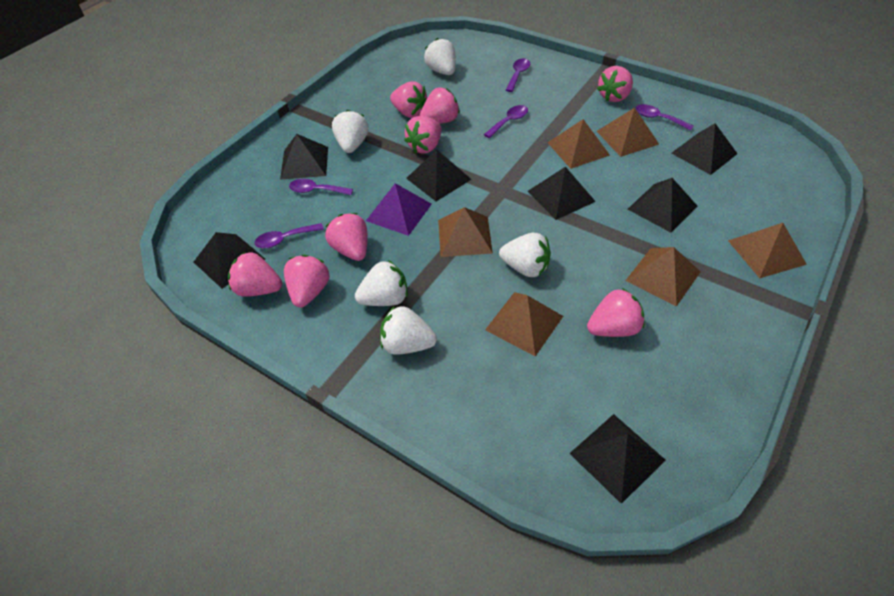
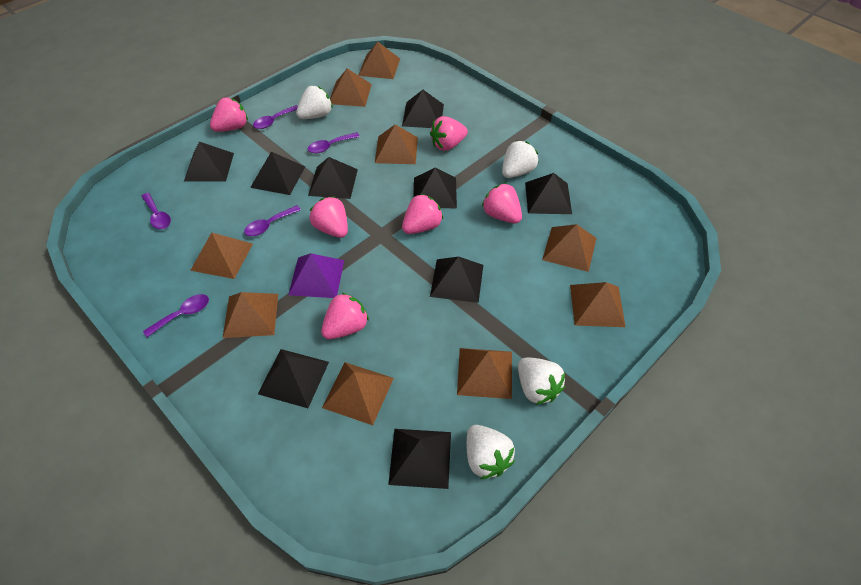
black pyramid: 7 -> 9
brown pyramid: 6 -> 9
pink strawberry: 8 -> 6
white strawberry: 5 -> 4

